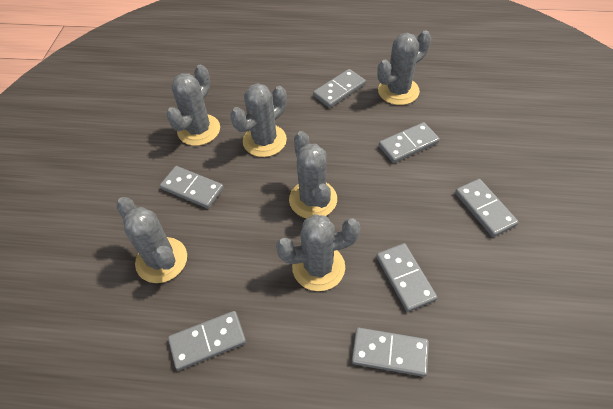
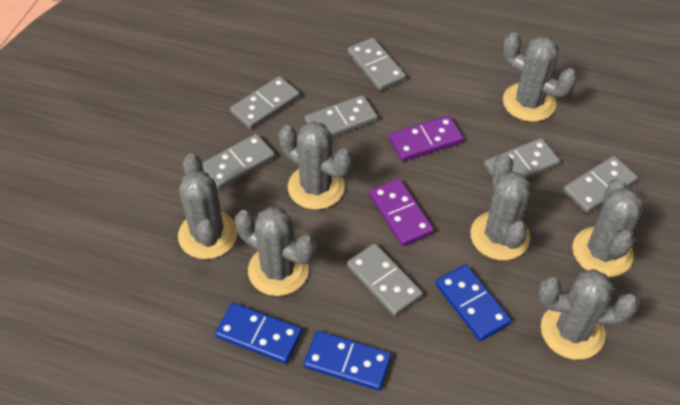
blue domino: 0 -> 3
grey cactus: 6 -> 7
purple domino: 0 -> 2

